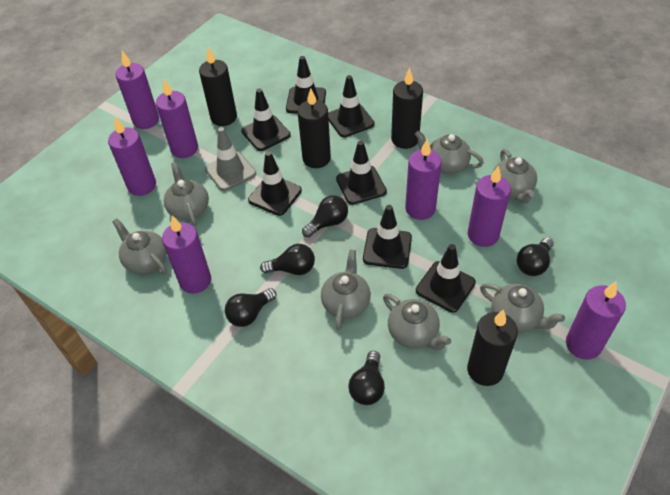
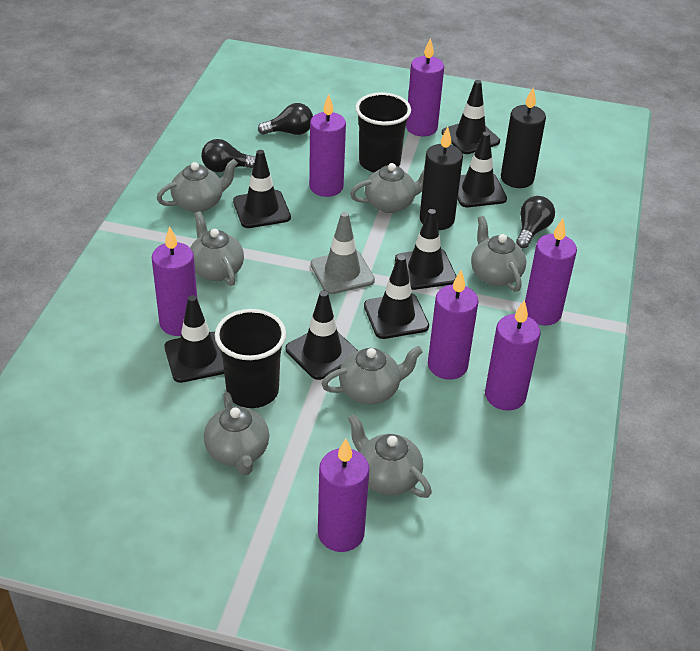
black candle: 4 -> 2
black cup: 0 -> 2
black light bulb: 5 -> 3

